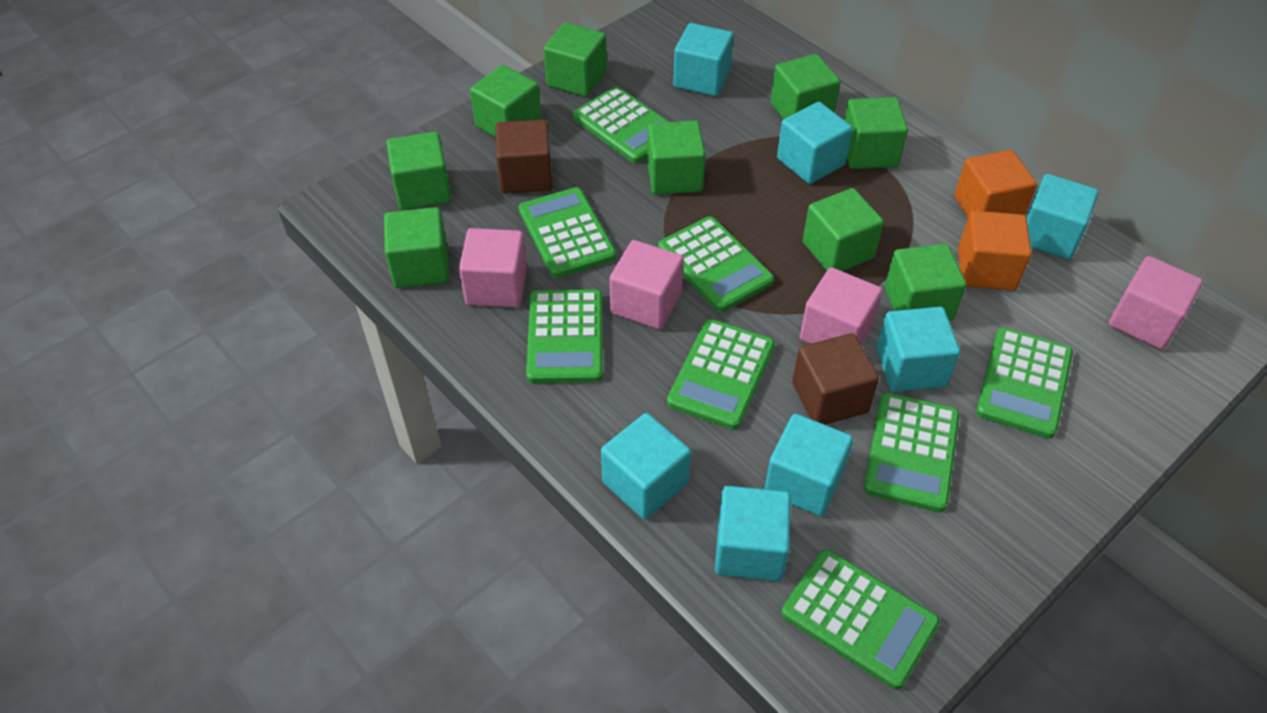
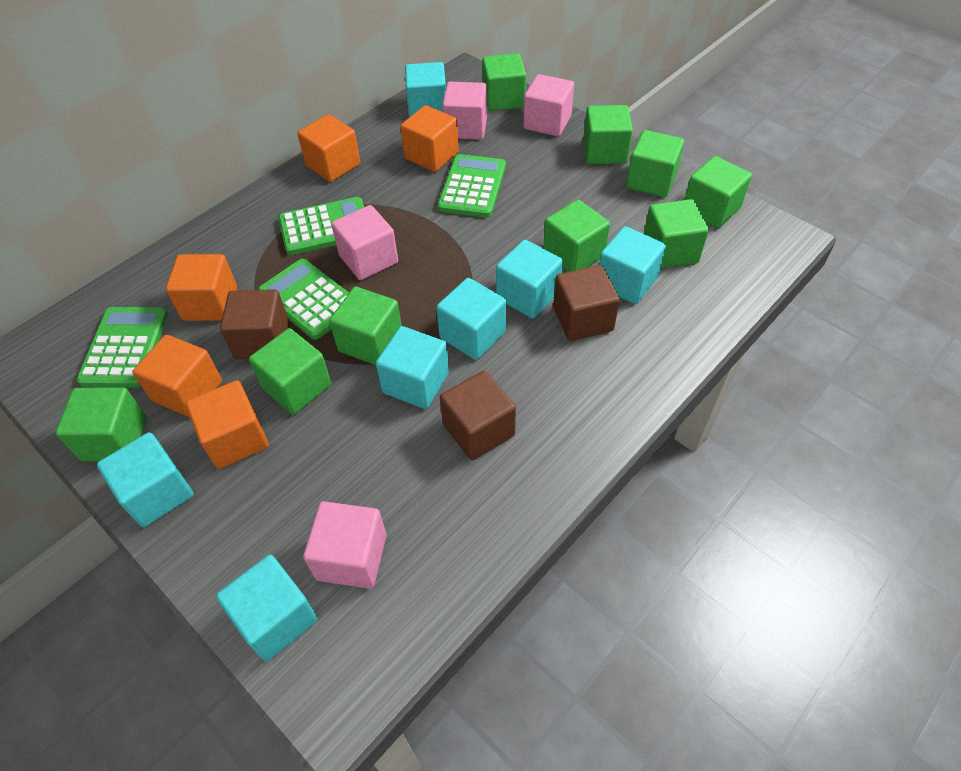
brown cube: 2 -> 3
green calculator: 8 -> 4
orange cube: 2 -> 5

